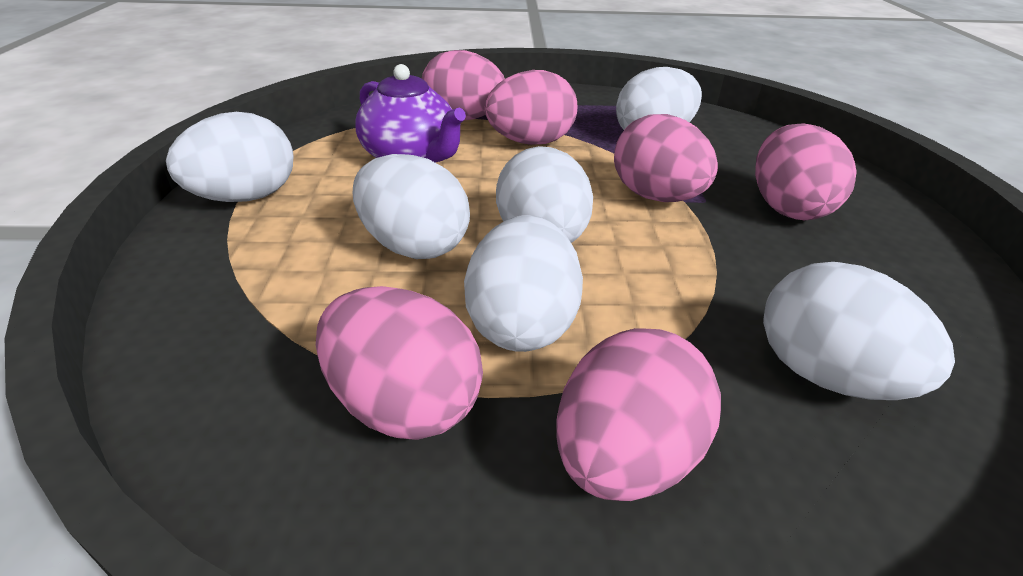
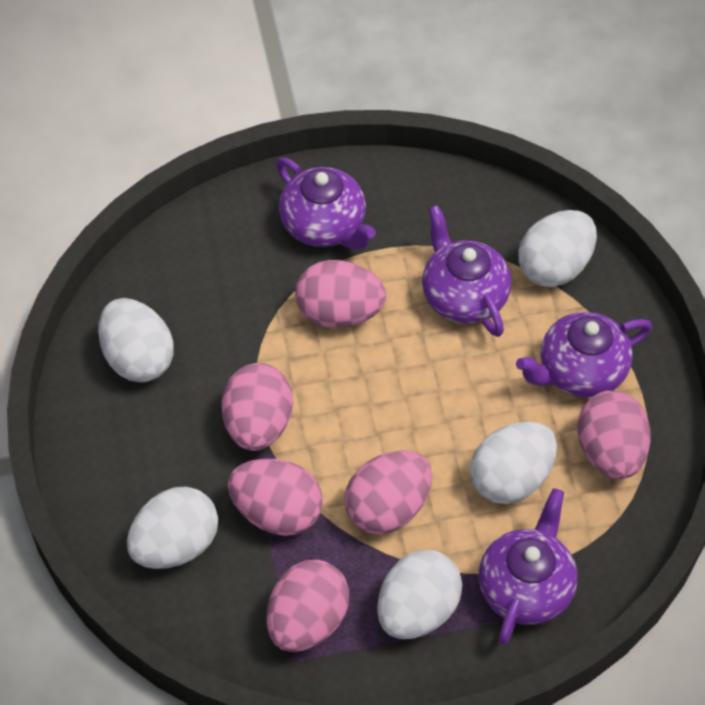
purple teapot: 1 -> 4
white egg: 6 -> 5

